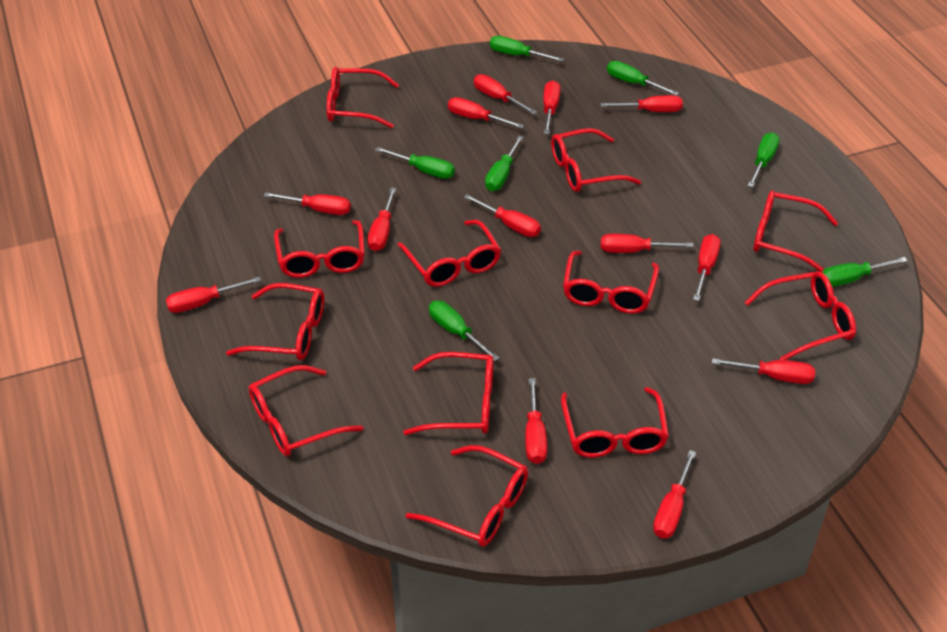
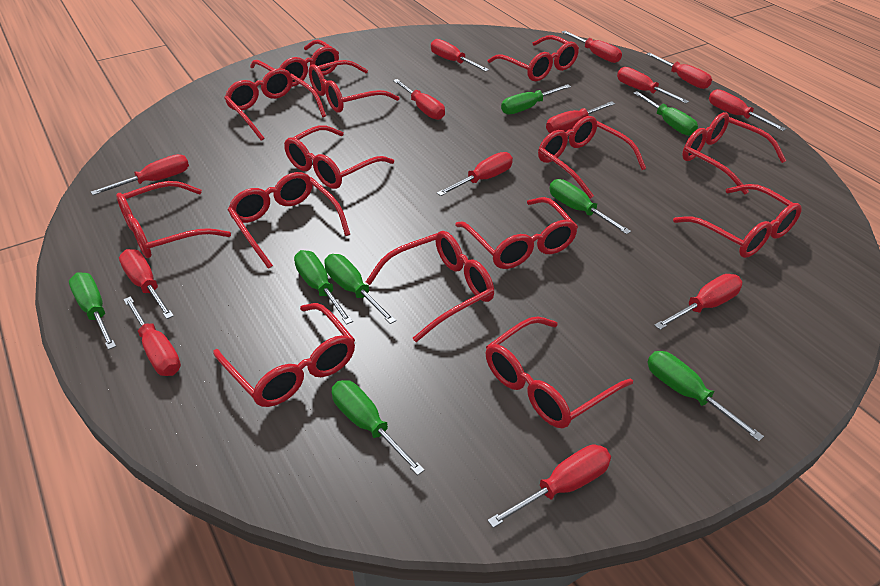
green screwdriver: 7 -> 8
red glasses: 12 -> 14

